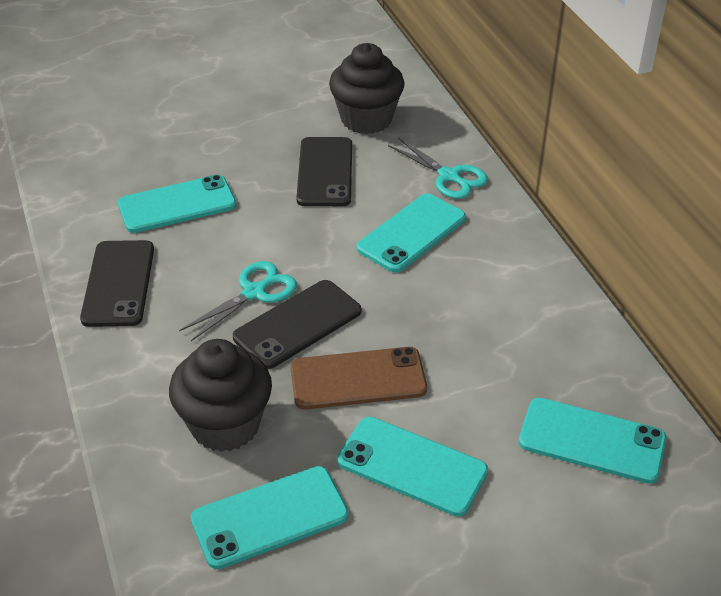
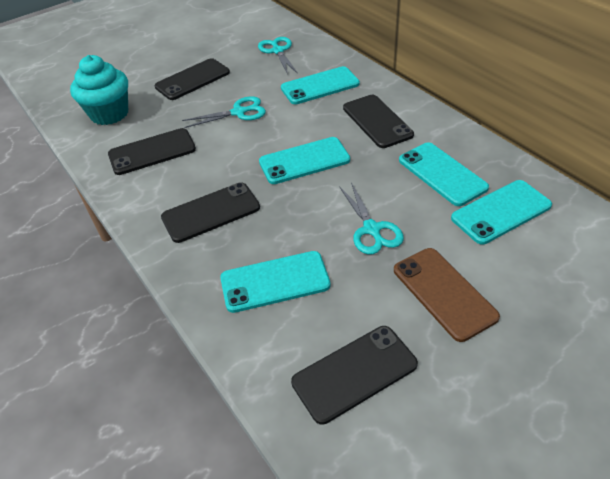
black cupcake: 2 -> 0
black phone: 3 -> 5
turquoise cupcake: 0 -> 1
turquoise scissors: 2 -> 3

